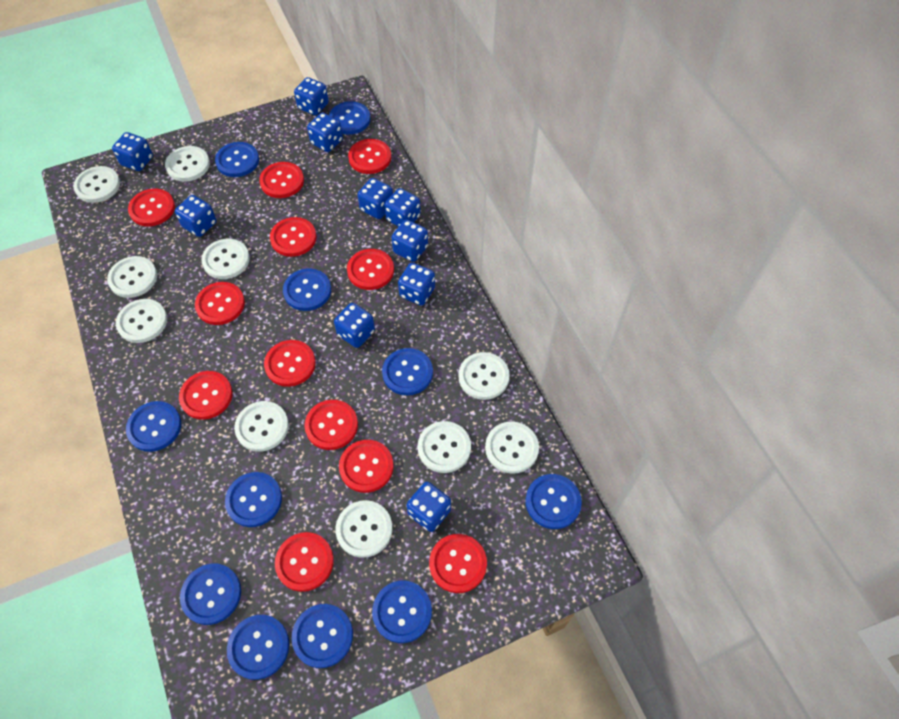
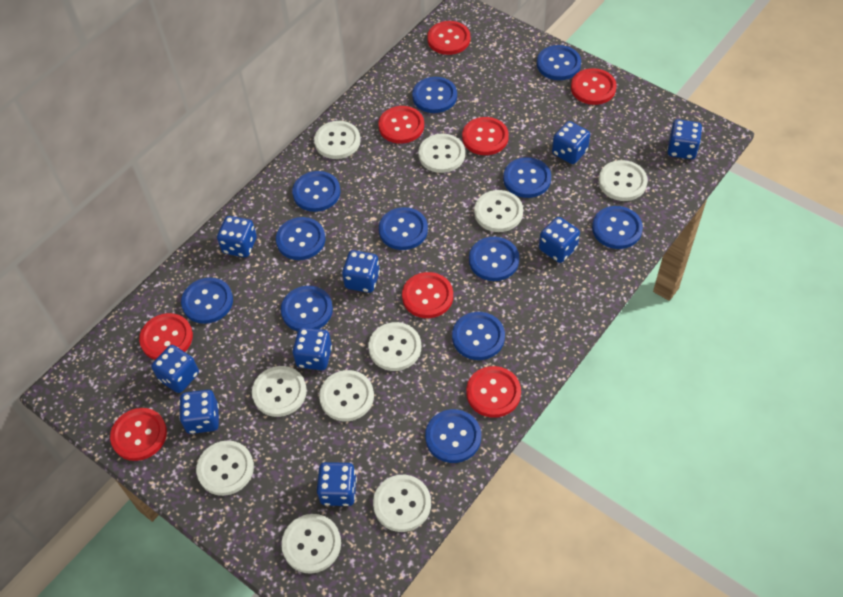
blue button: 11 -> 12
blue dice: 10 -> 9
red button: 12 -> 8

